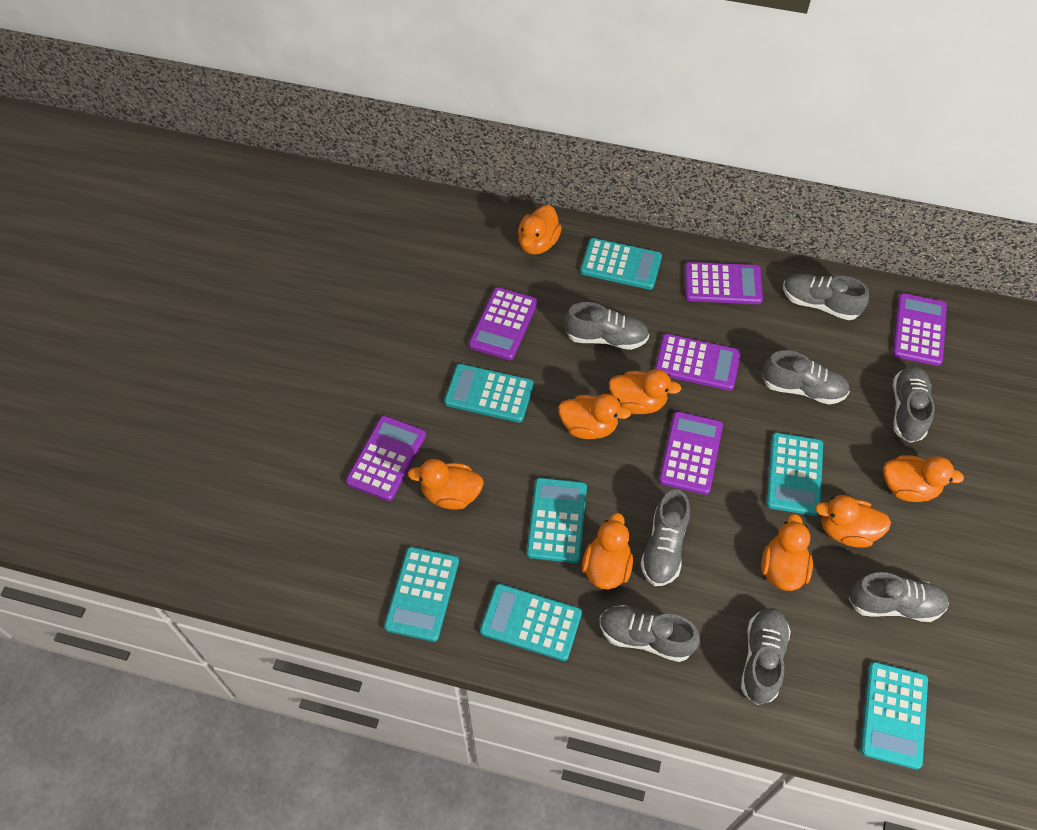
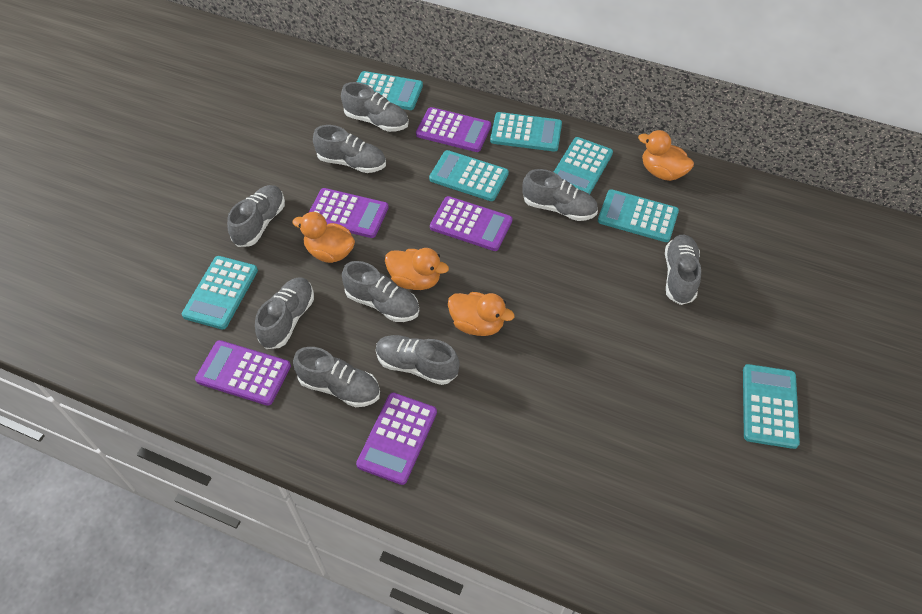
grey shoe: 8 -> 9
orange duck: 8 -> 4
purple calculator: 6 -> 5

